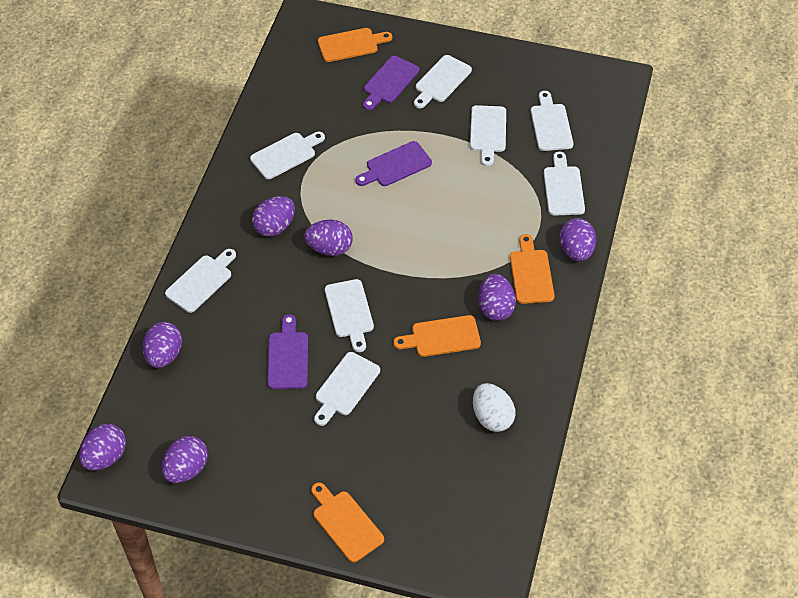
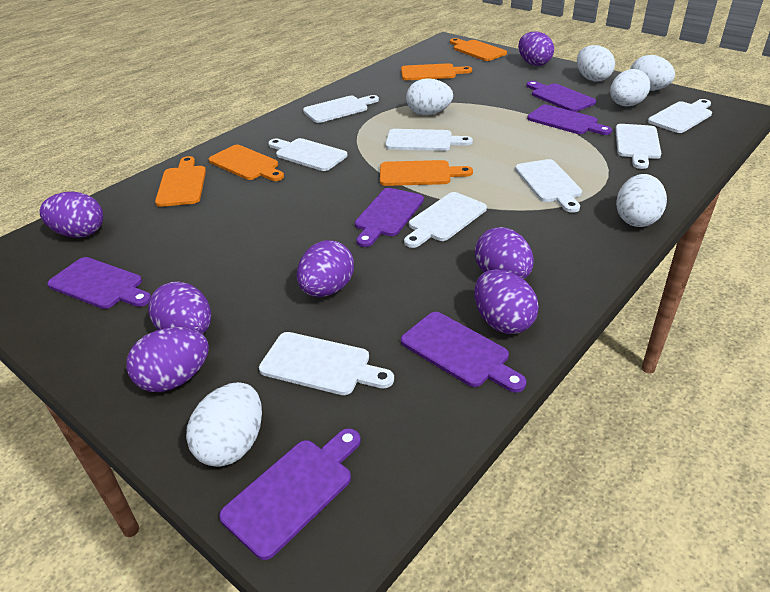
orange cutting board: 4 -> 5
purple cutting board: 3 -> 6
white egg: 1 -> 6

